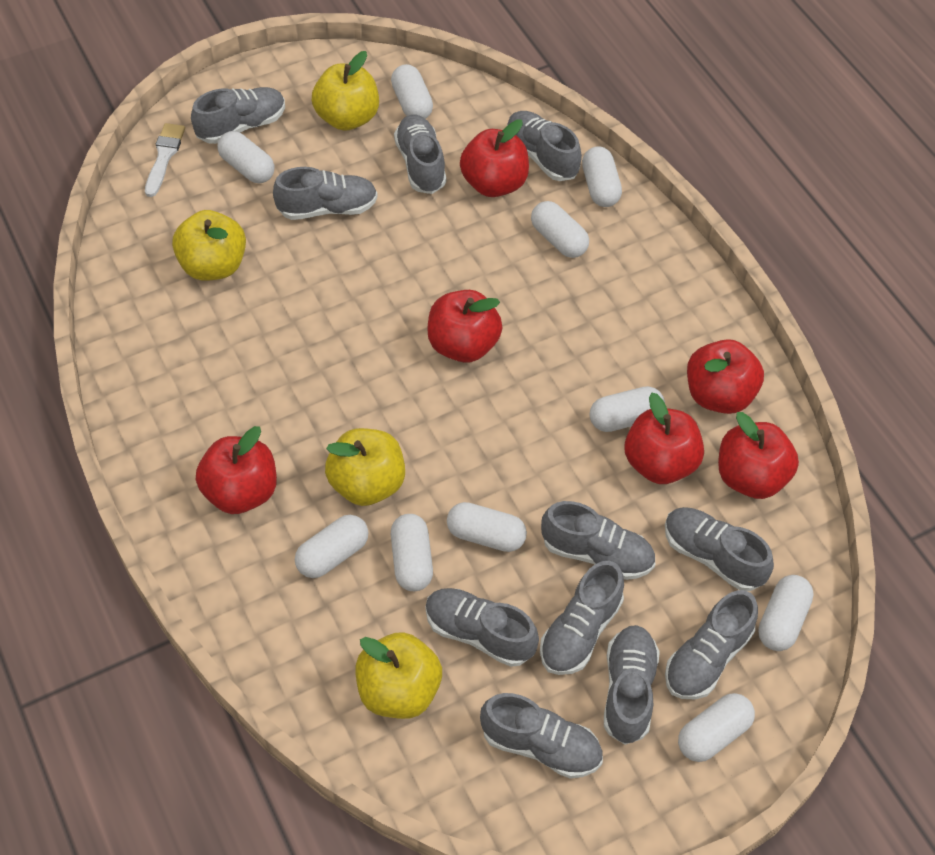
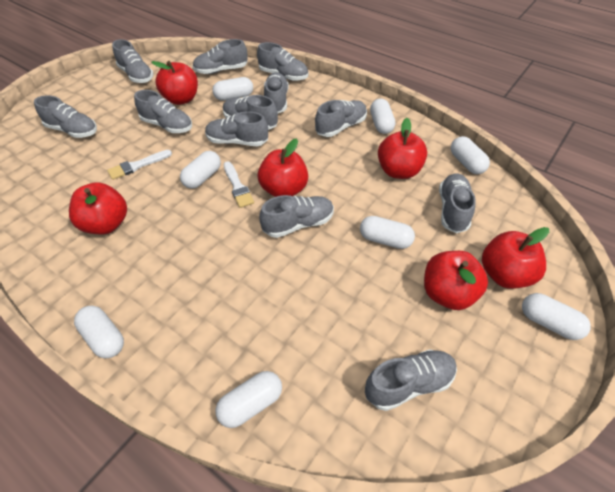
grey shoe: 11 -> 12
white brush: 1 -> 2
white capsule: 10 -> 8
yellow apple: 4 -> 0

